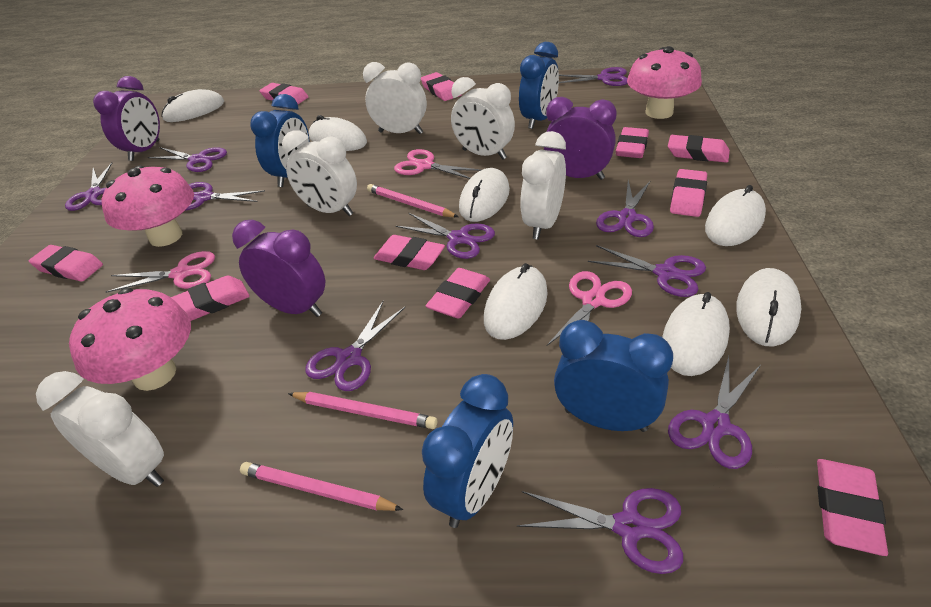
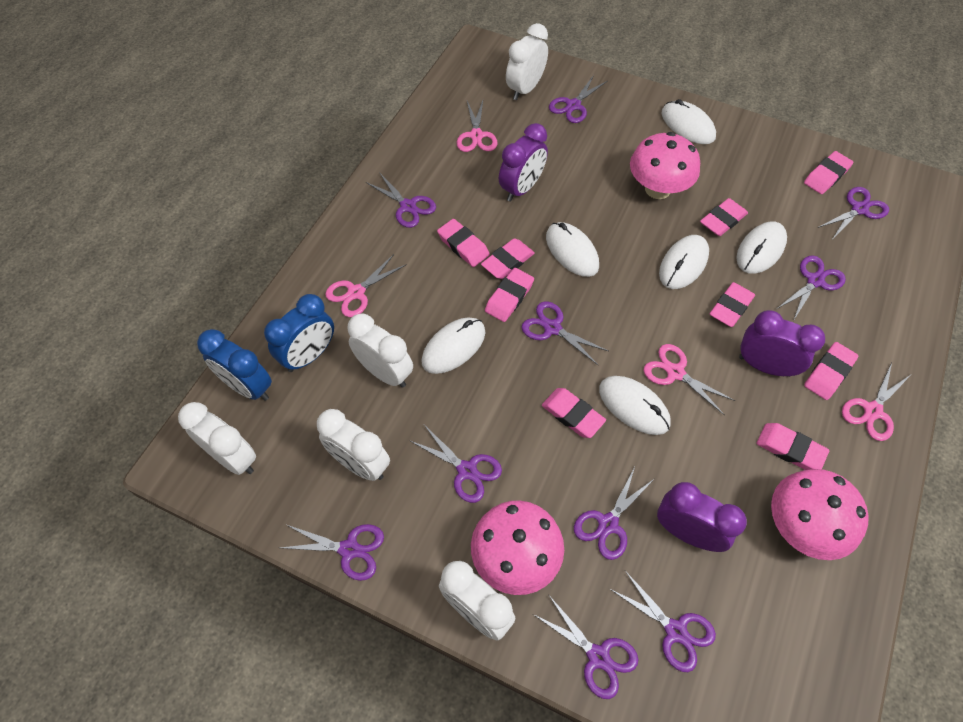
blue clock: 4 -> 2
pink eraser: 10 -> 9
pink pencil: 3 -> 0
pink scissors: 3 -> 4
white mouse: 7 -> 6

